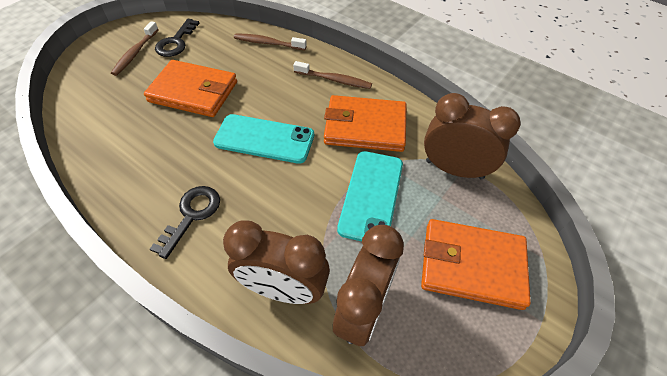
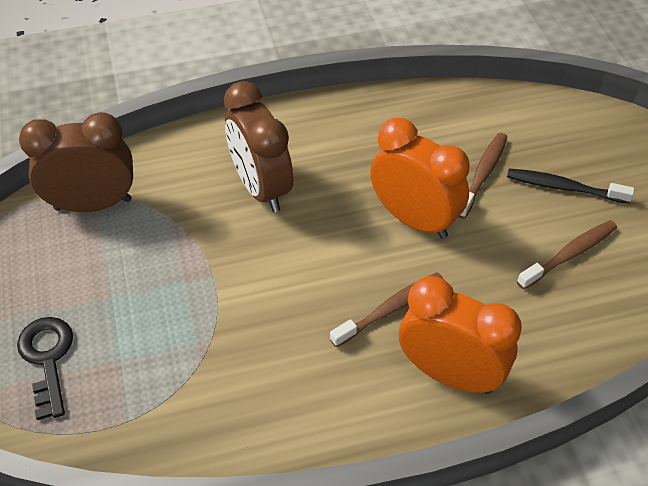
black key: 2 -> 1
black toothbrush: 0 -> 1
brown clock: 3 -> 2
orange clock: 0 -> 2
orange wallet: 3 -> 0
turquoise phone: 2 -> 0

